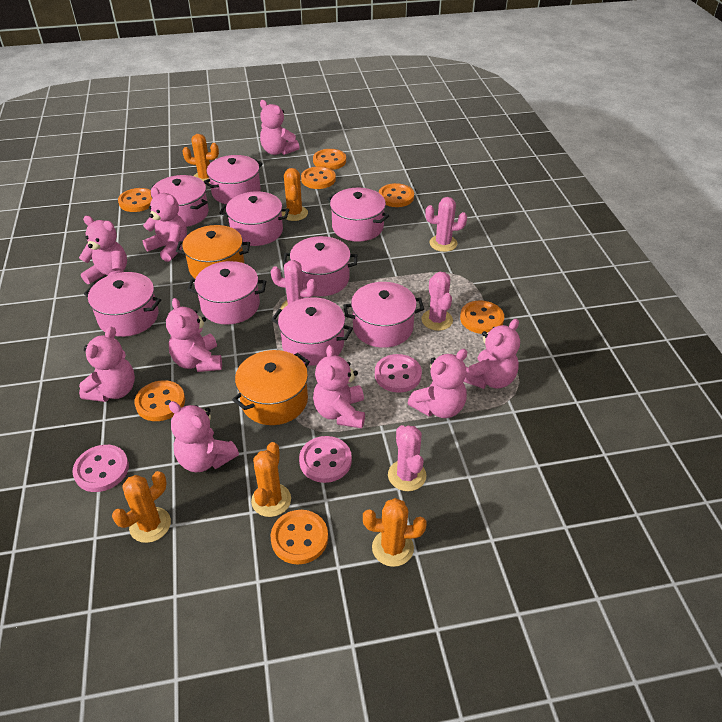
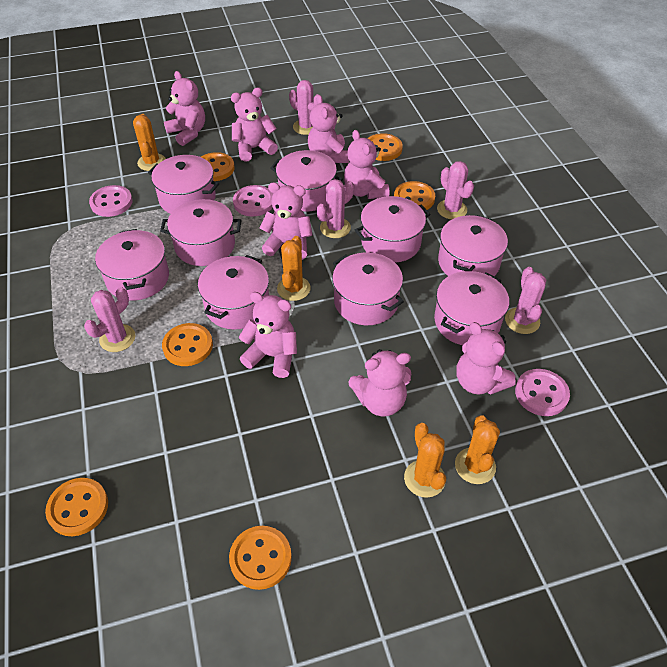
orange button: 7 -> 6
orange cactus: 5 -> 4
orange pot: 2 -> 0
pink cactus: 4 -> 5
pink teddy bear: 9 -> 8

